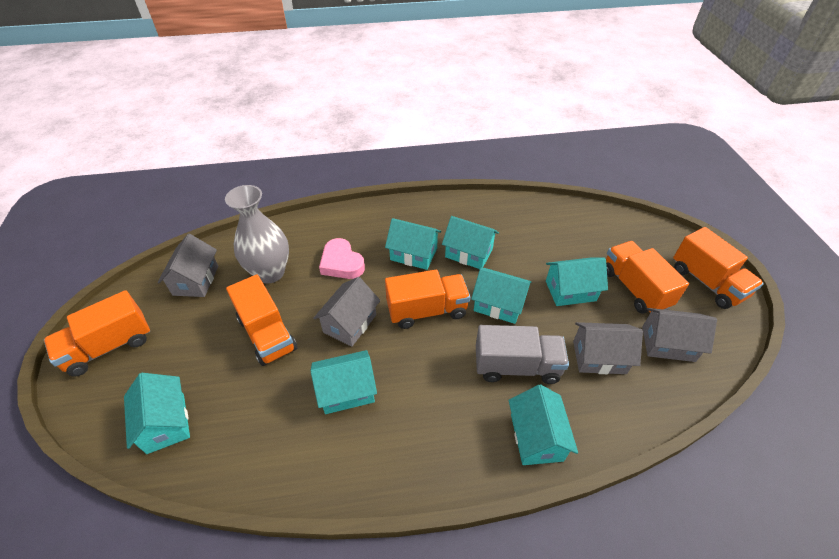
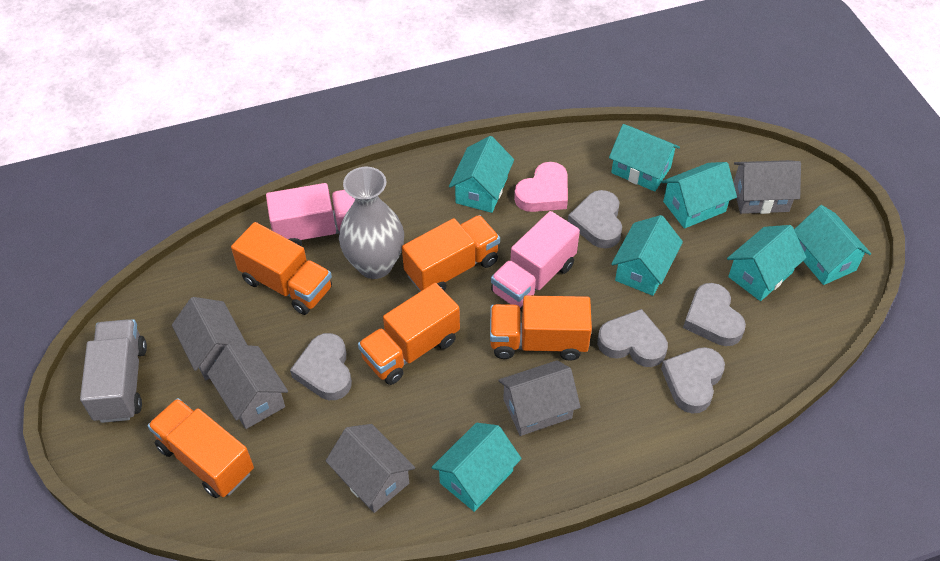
grey heart: 0 -> 5
grey house: 4 -> 5
pink truck: 0 -> 2

